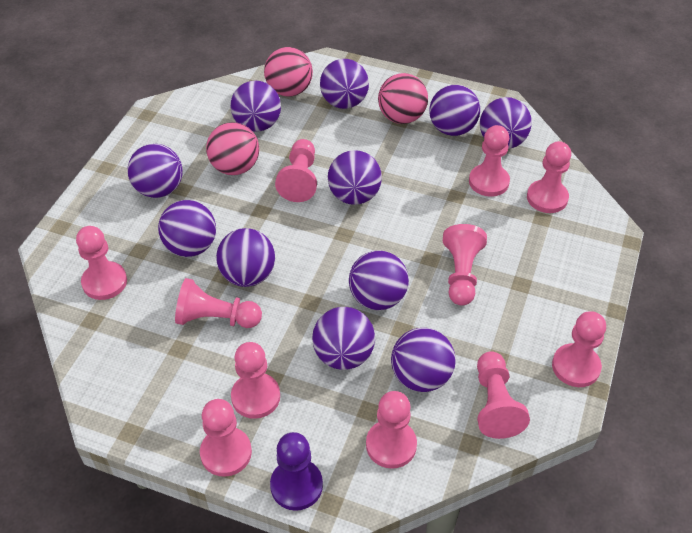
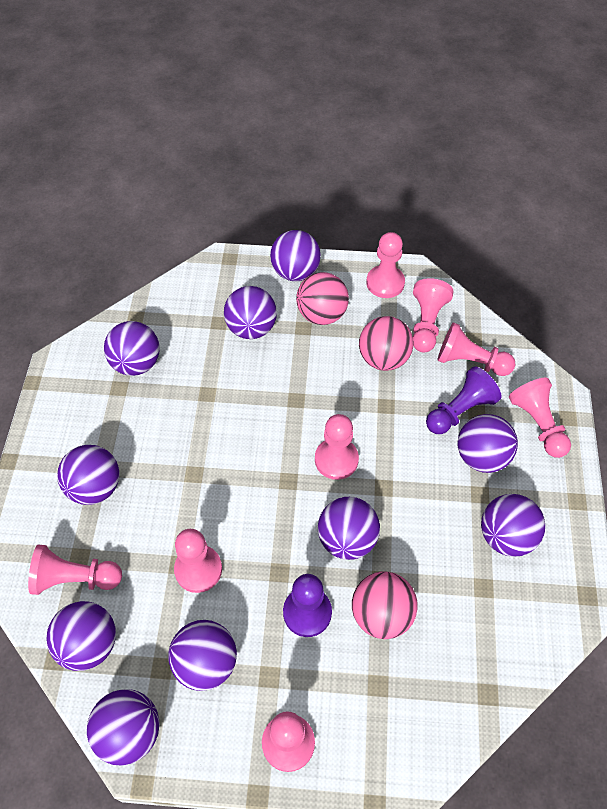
pink pawn: 11 -> 8
purple ball: 11 -> 10
purple pawn: 1 -> 2

